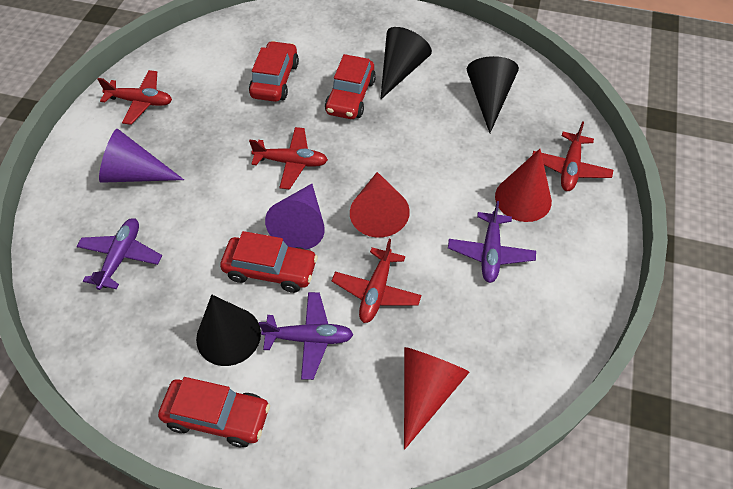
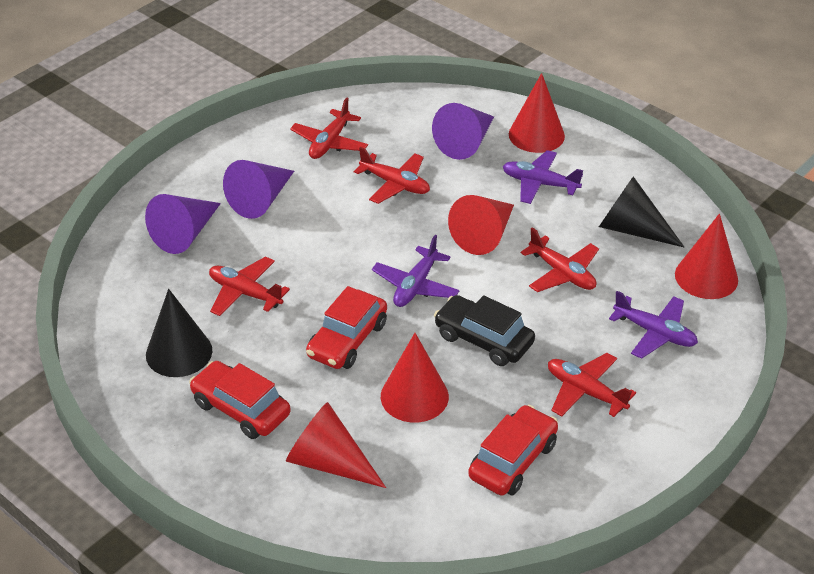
black car: 0 -> 1
black cone: 3 -> 2
purple cone: 2 -> 3
red car: 4 -> 3
red cone: 3 -> 5
red plane: 4 -> 5

